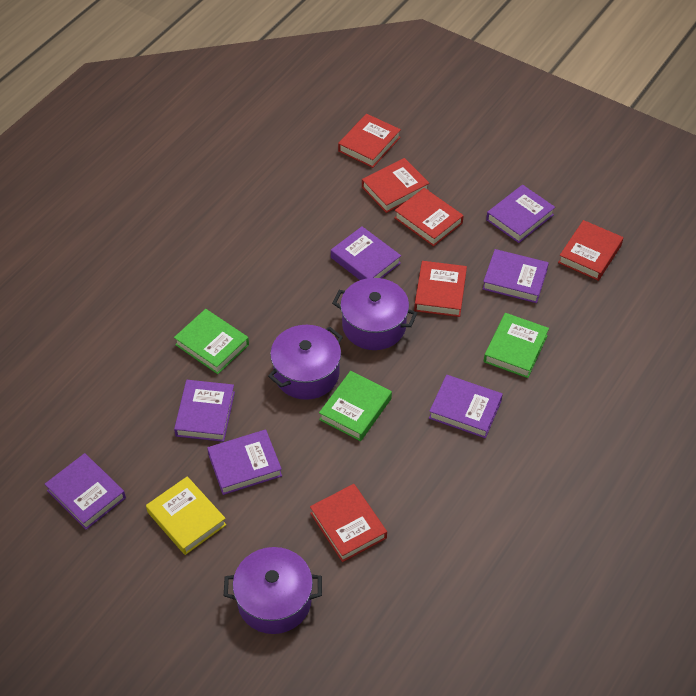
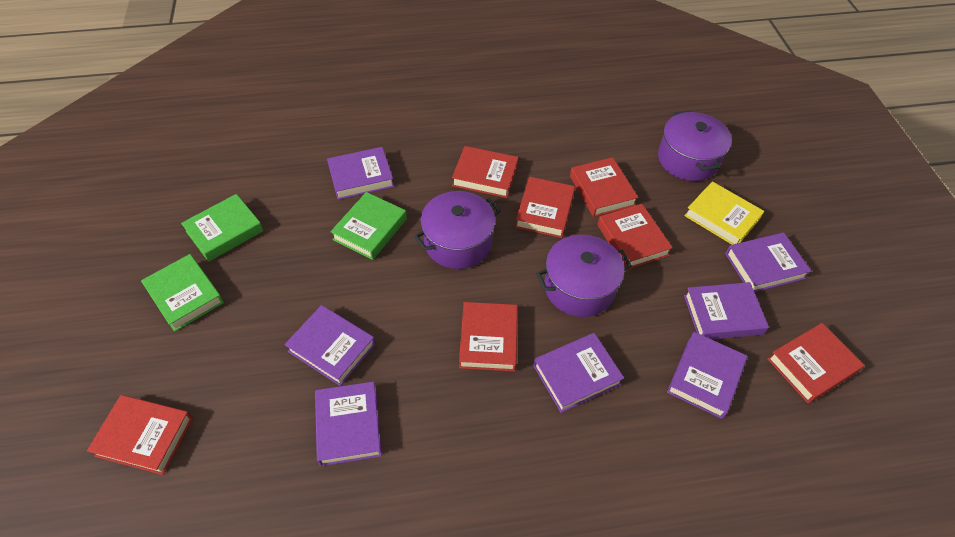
red book: 6 -> 7

